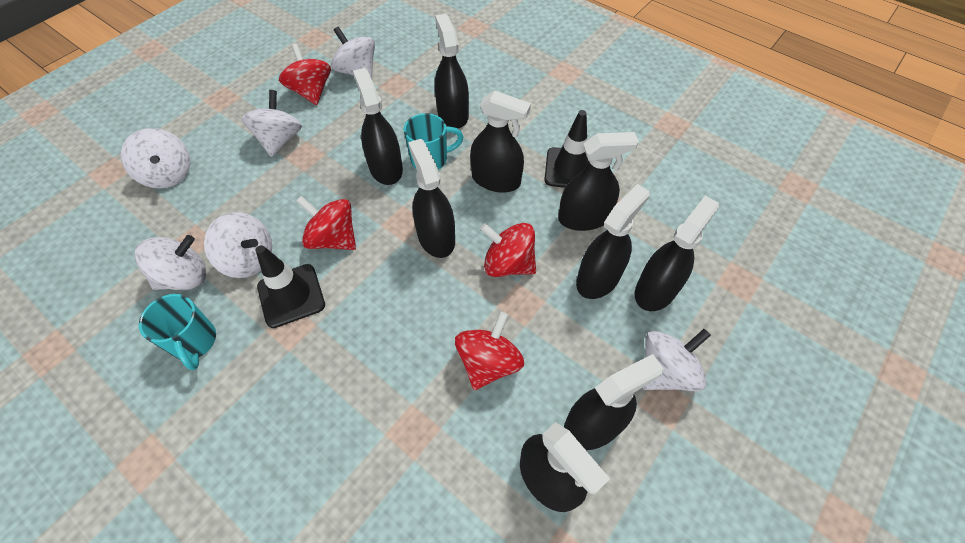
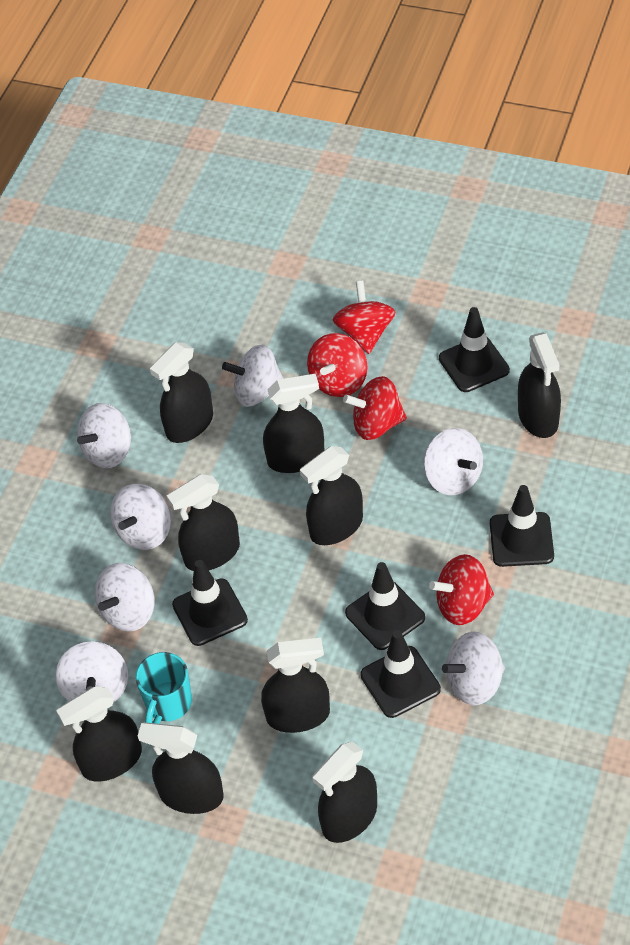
black traffic cone: 2 -> 5
turquoise mug: 2 -> 1
white spinning top: 6 -> 7

